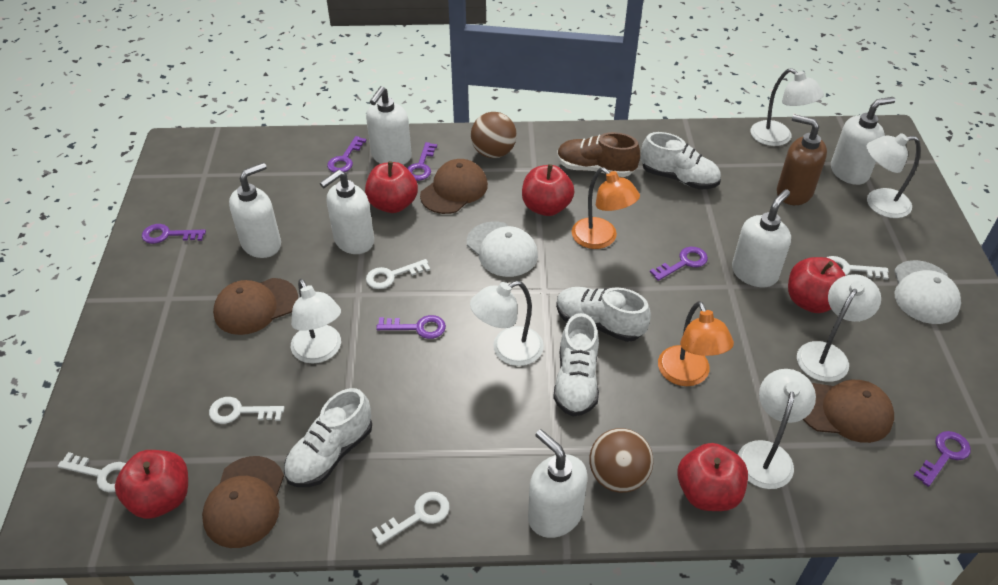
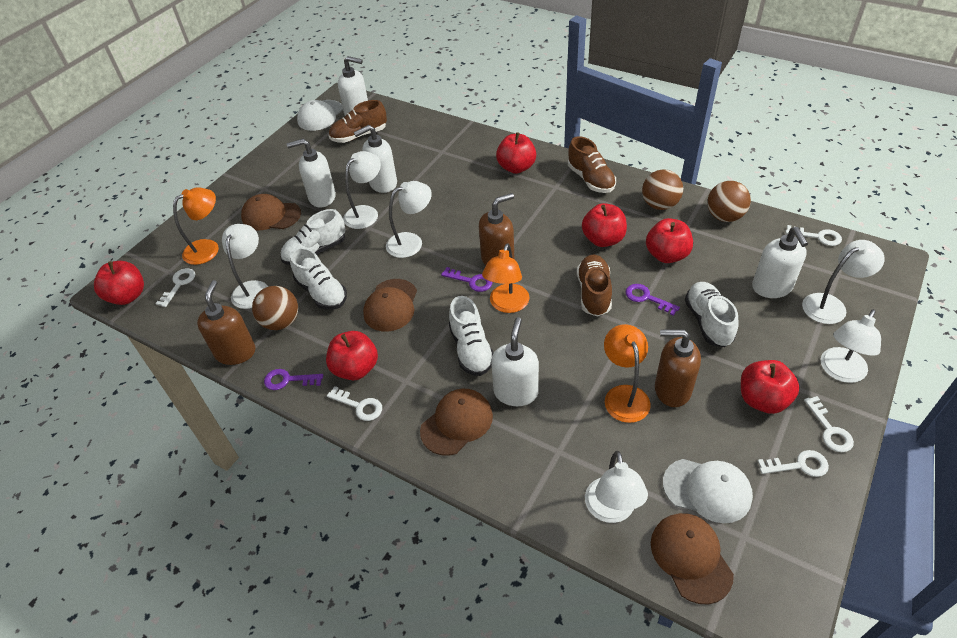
brown ball: 2 -> 3
brown shoe: 1 -> 3
brown soap dispenser: 1 -> 3
orange lamp: 2 -> 3
purple key: 6 -> 3
red apple: 5 -> 6
white soap dispenser: 6 -> 5

